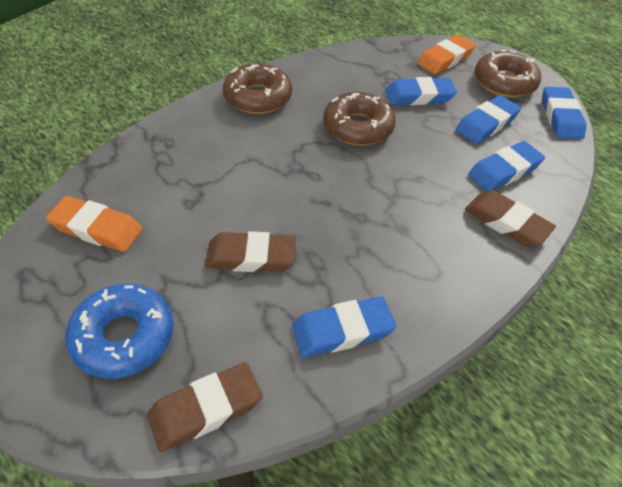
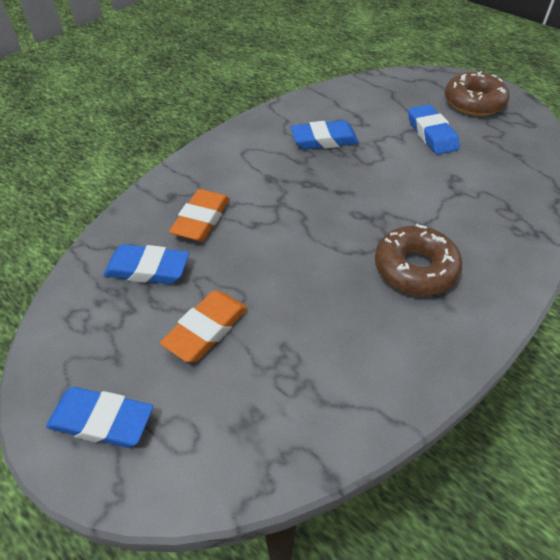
blue donut: 1 -> 0
blue eraser: 5 -> 4
brown donut: 3 -> 2
brown eraser: 3 -> 0

